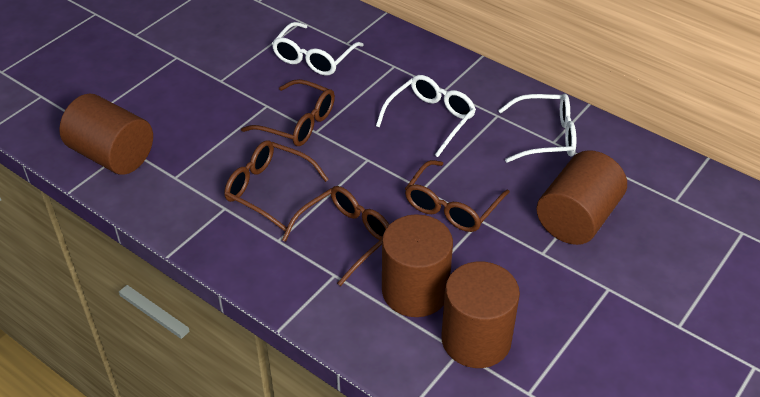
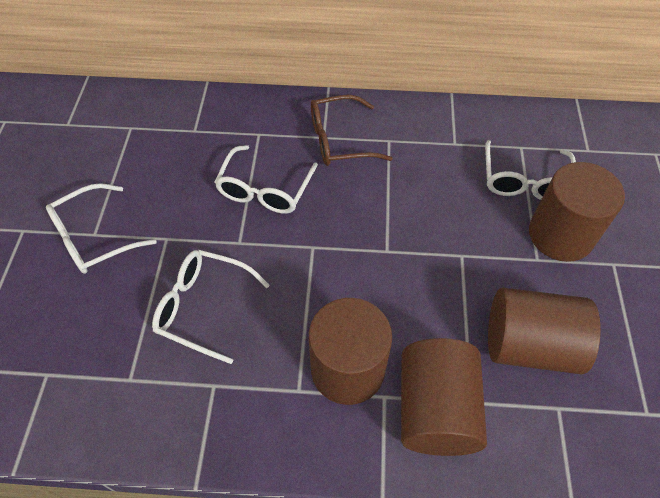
brown glasses: 4 -> 1
white glasses: 3 -> 4

